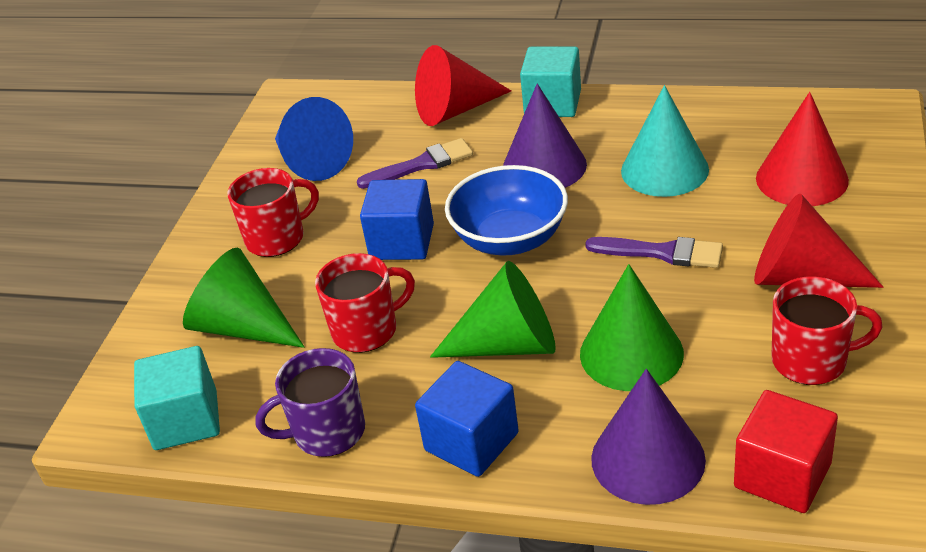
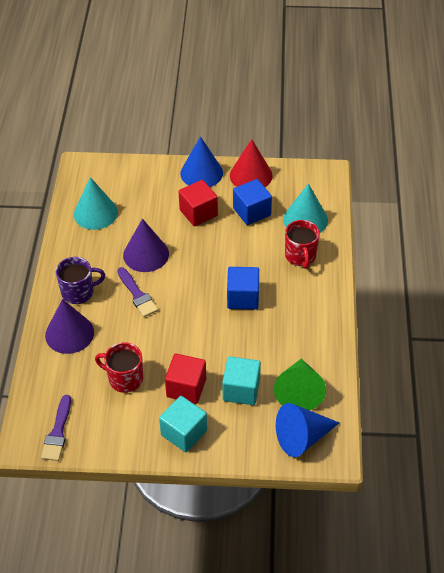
blue bowl: 1 -> 0
blue cone: 1 -> 2
green cone: 3 -> 1
red cone: 3 -> 1
red cube: 1 -> 2
red mug: 3 -> 2
turquoise cone: 1 -> 2

